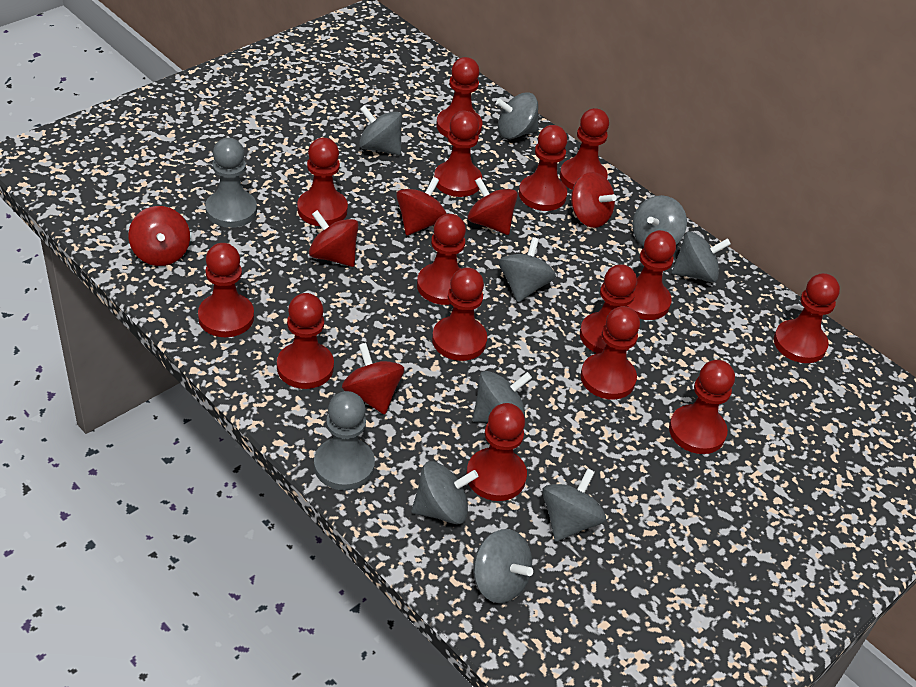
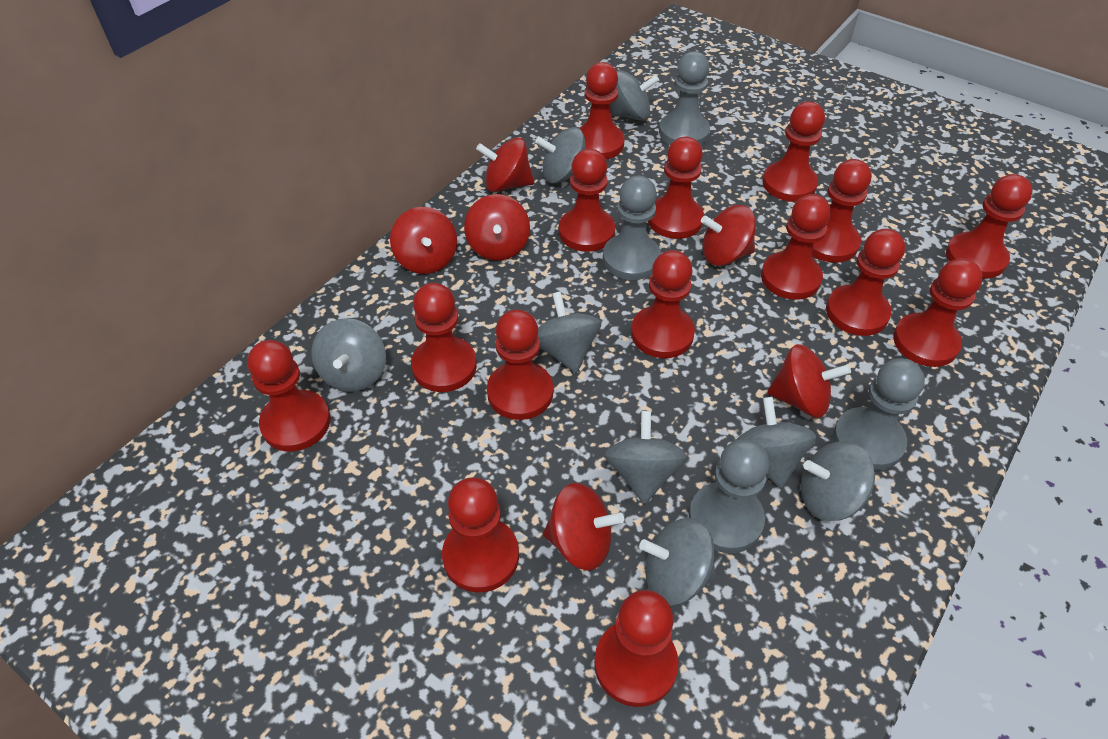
grey pawn: 2 -> 4
grey spinning top: 9 -> 8

